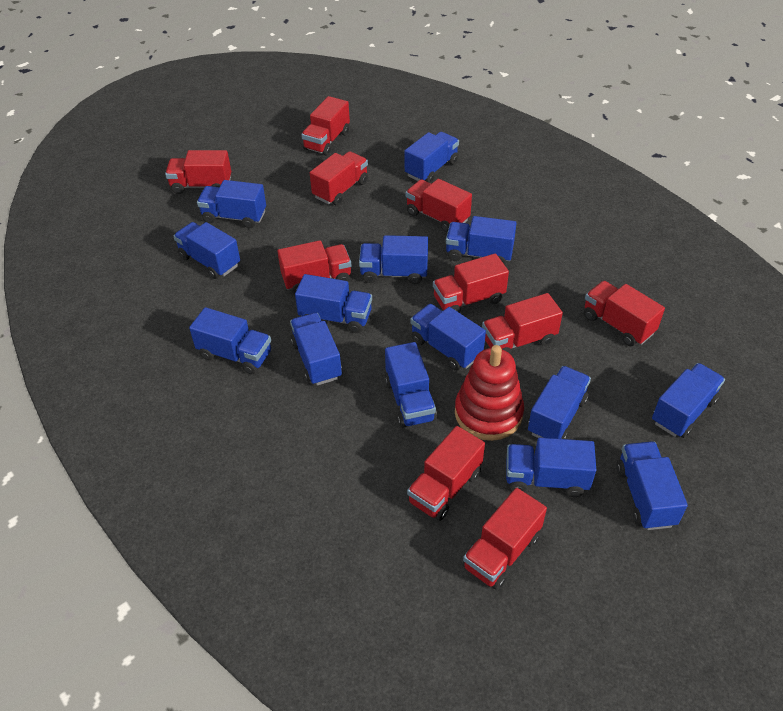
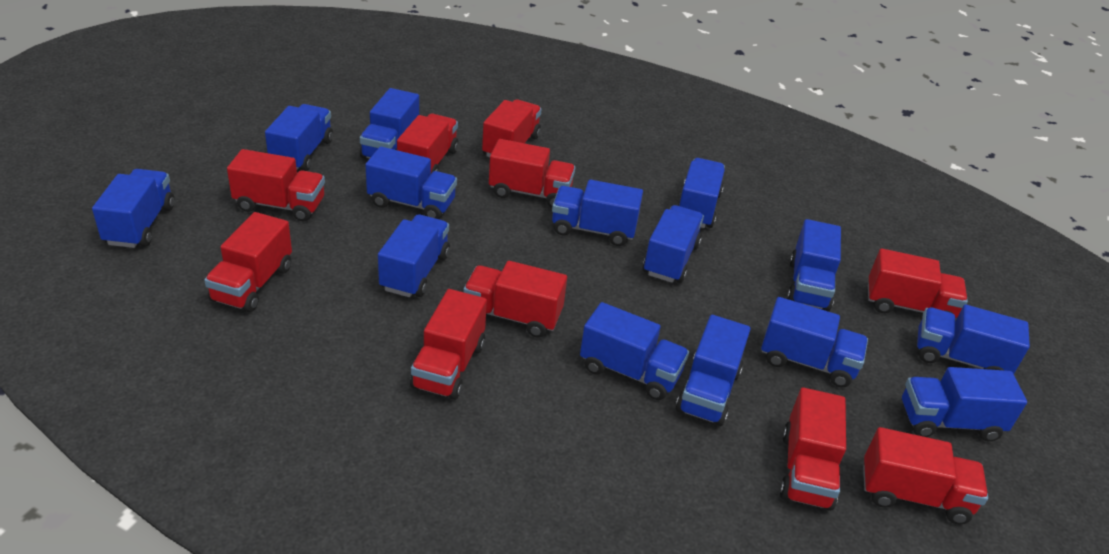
red stacking toy: 1 -> 0

